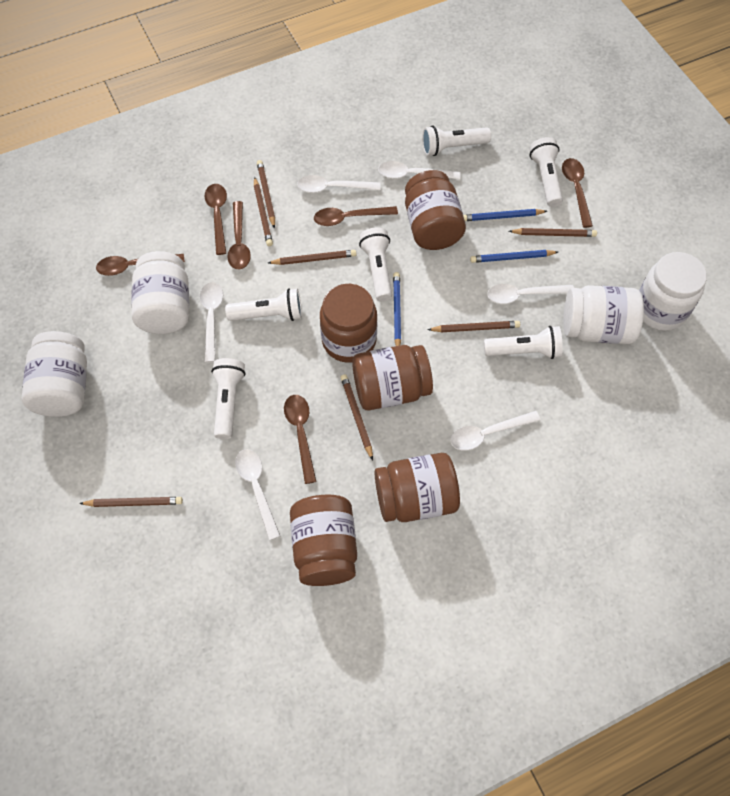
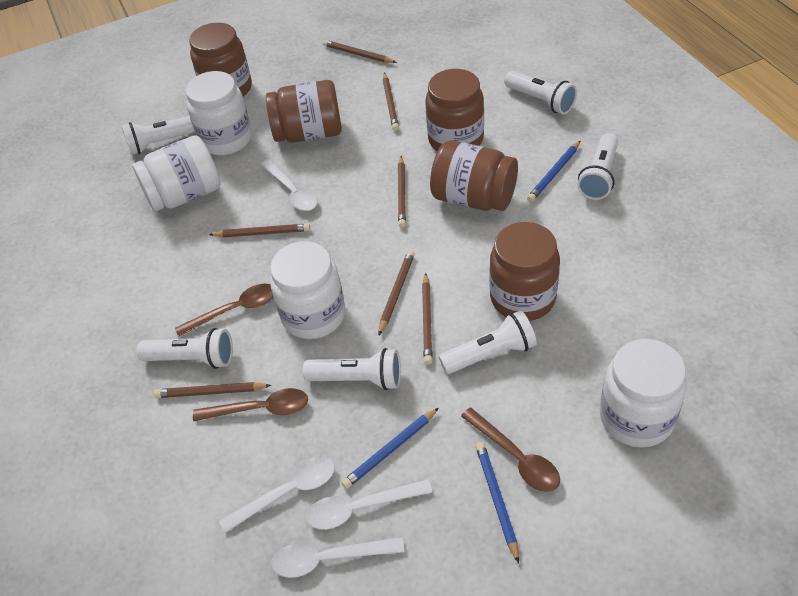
brown spoon: 6 -> 3
white spoon: 6 -> 4

